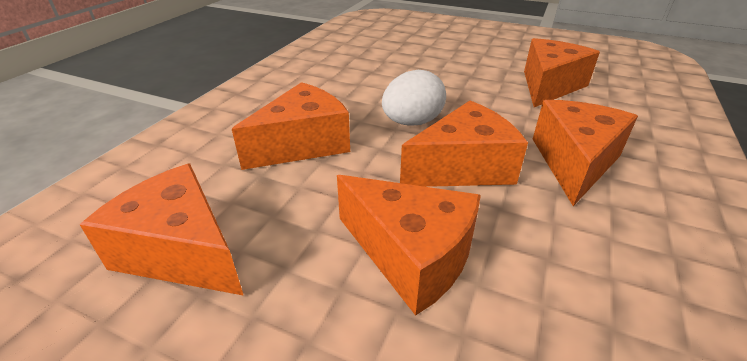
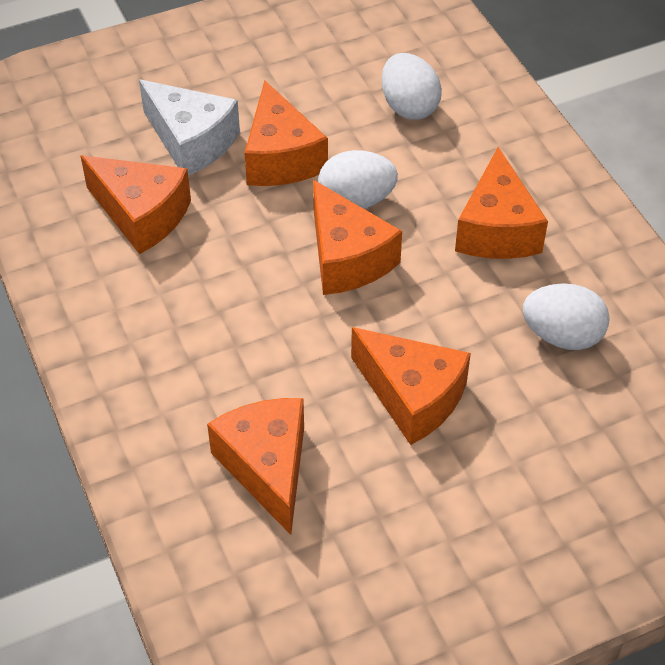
white cheese: 0 -> 1
white egg: 1 -> 3

